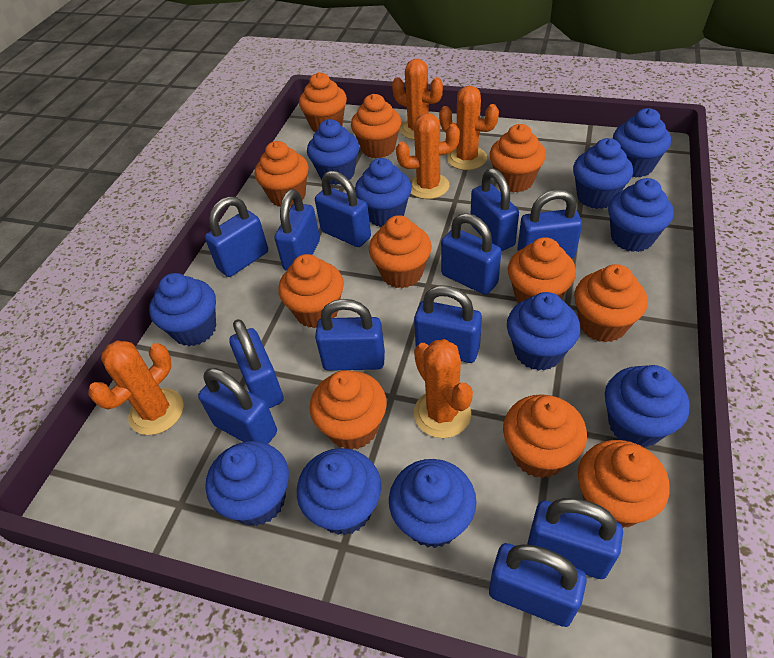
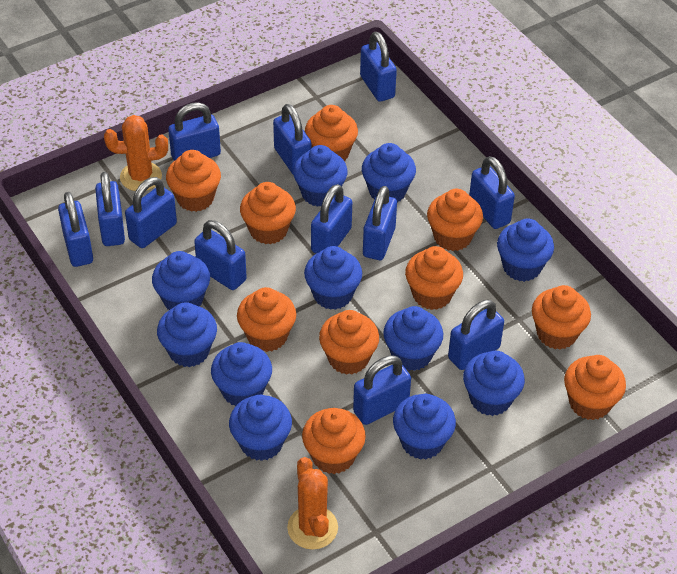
orange cactus: 5 -> 2
orange cupcake: 11 -> 10

